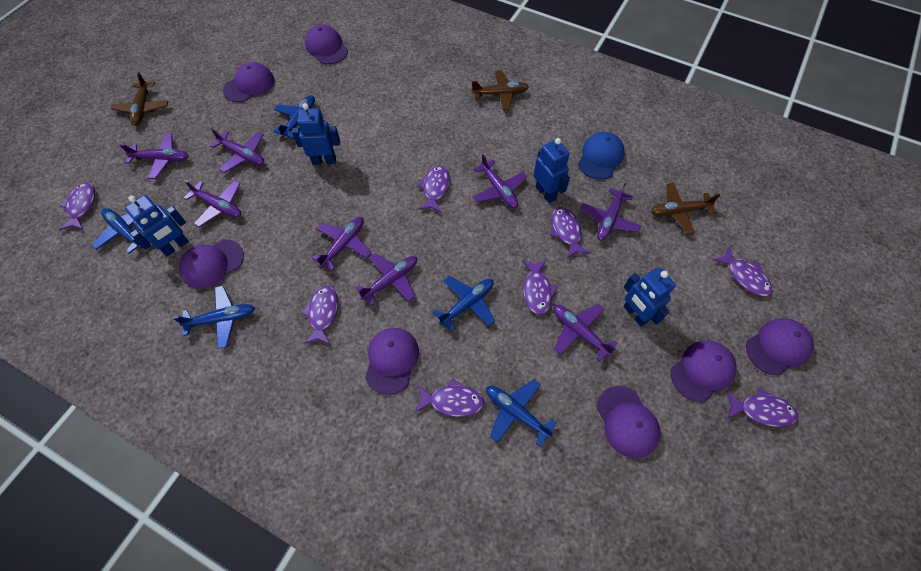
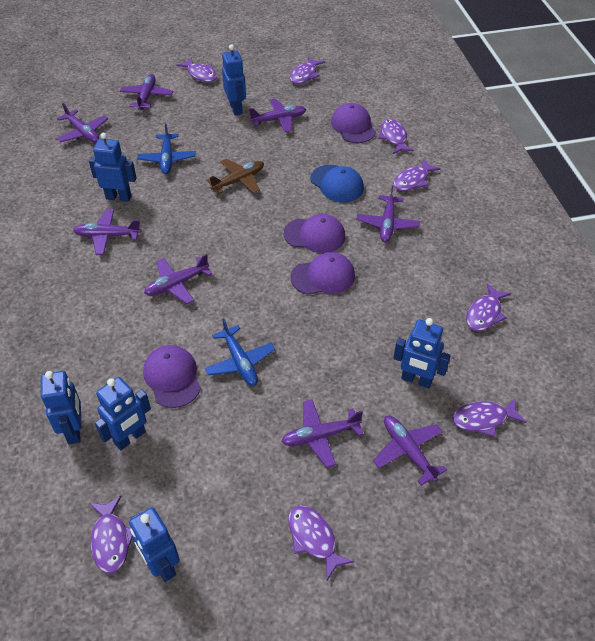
blue plane: 5 -> 2
blue robot: 4 -> 6
brown plane: 3 -> 1
purple cap: 7 -> 4

